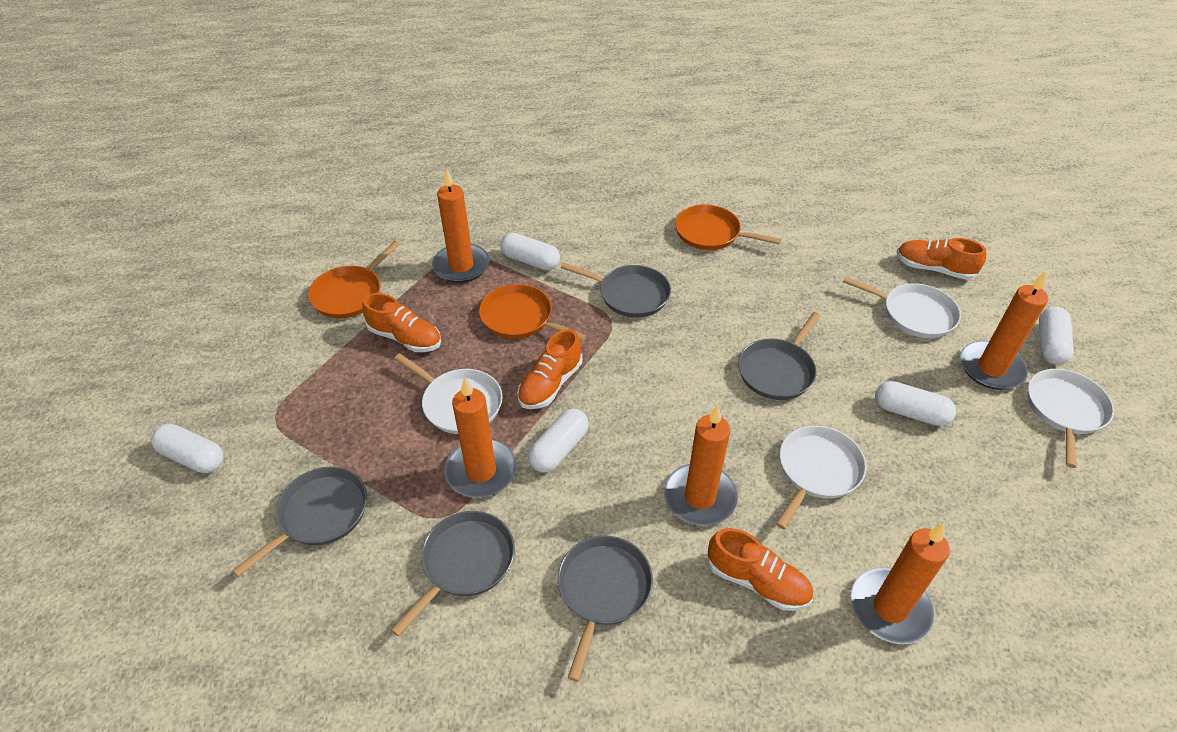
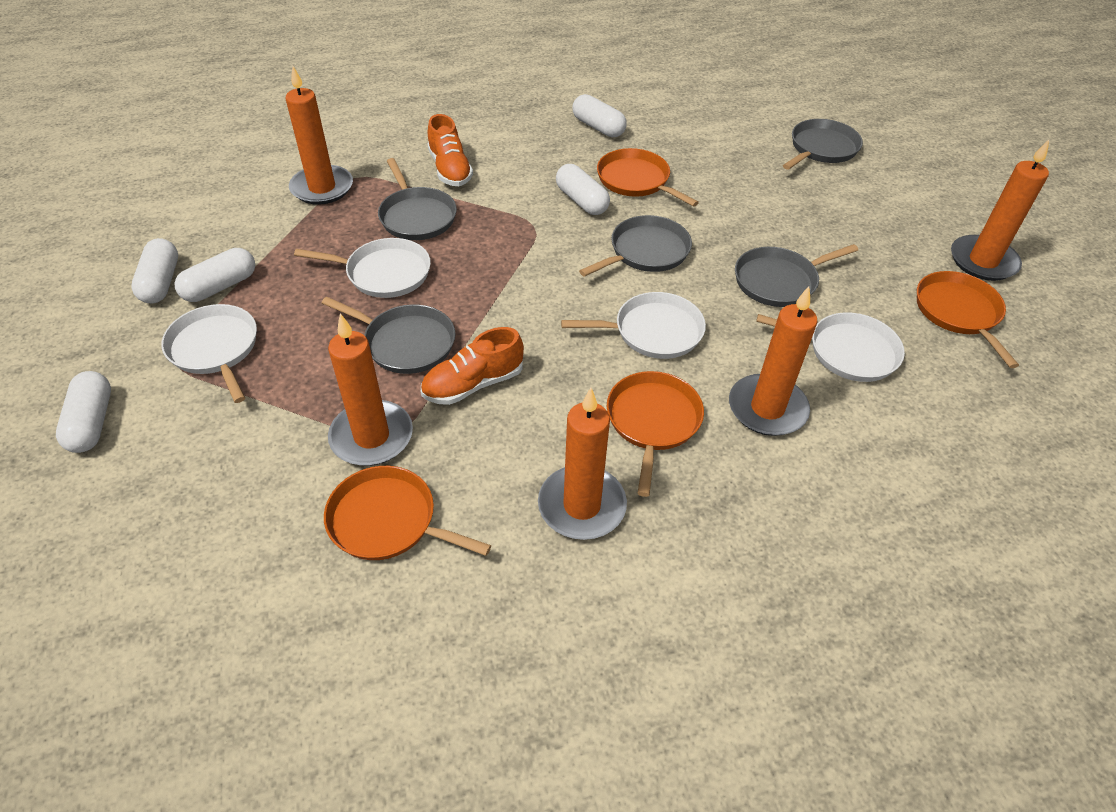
orange pan: 3 -> 4
orange shoe: 4 -> 2

